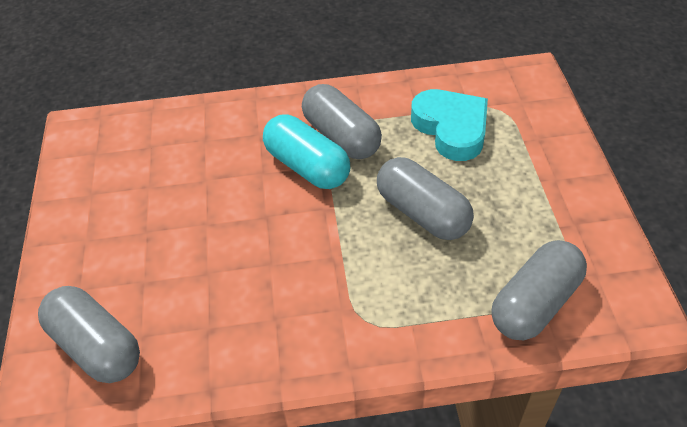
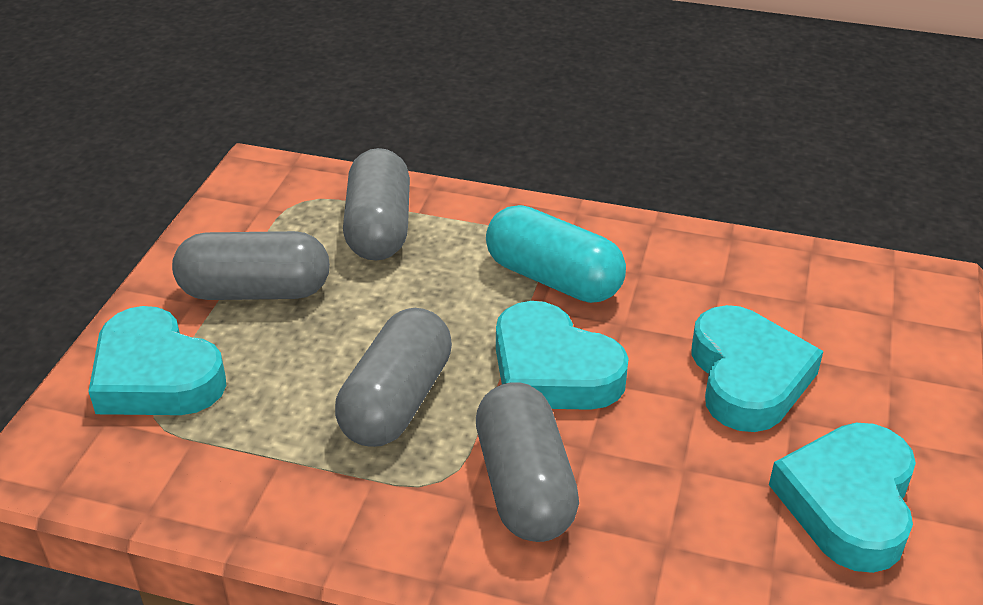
turquoise heart: 1 -> 4

